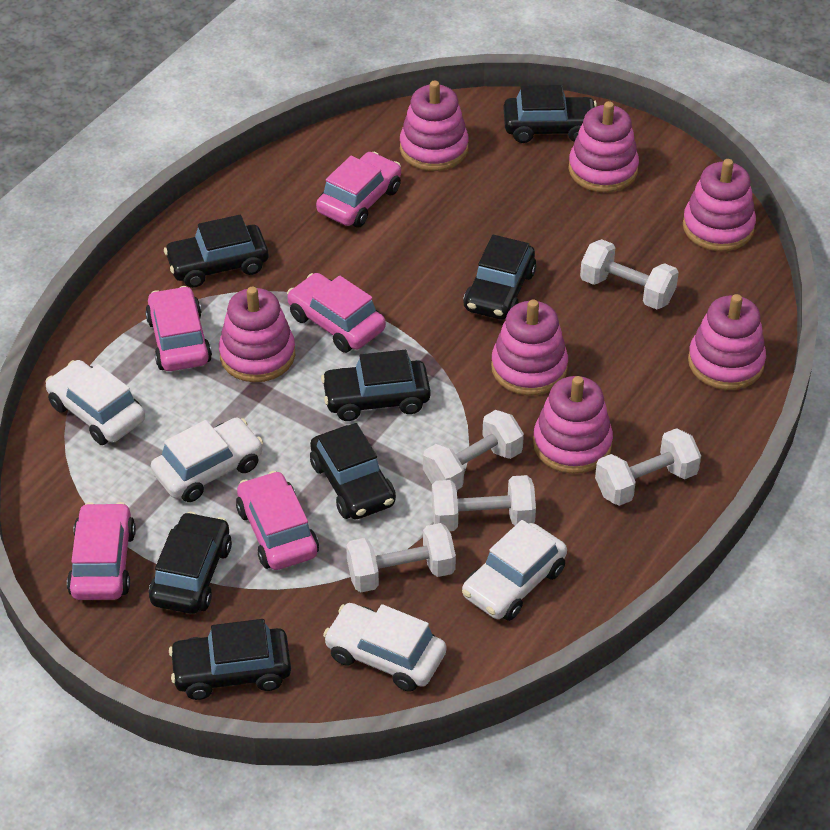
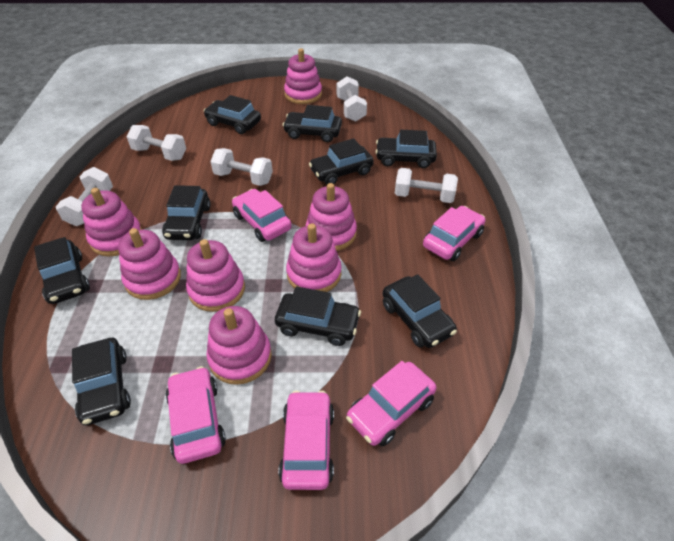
black car: 7 -> 9
white car: 4 -> 0

